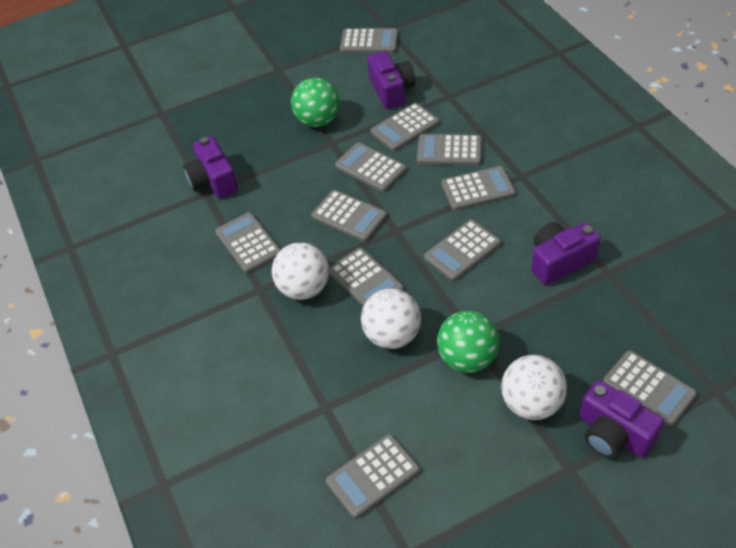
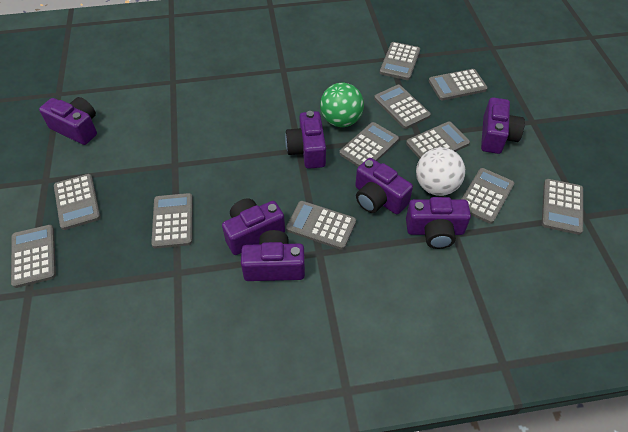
green ball: 2 -> 1
purple camera: 4 -> 7
white ball: 3 -> 1

